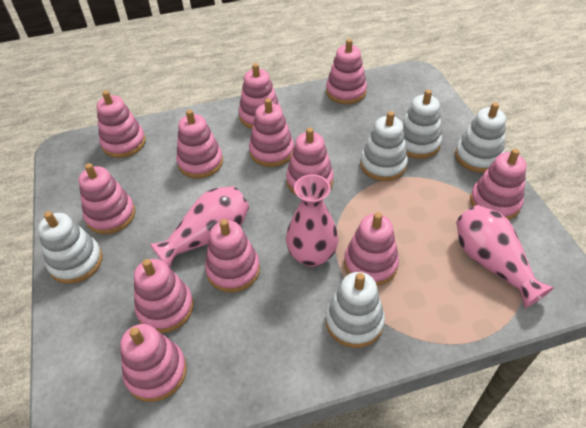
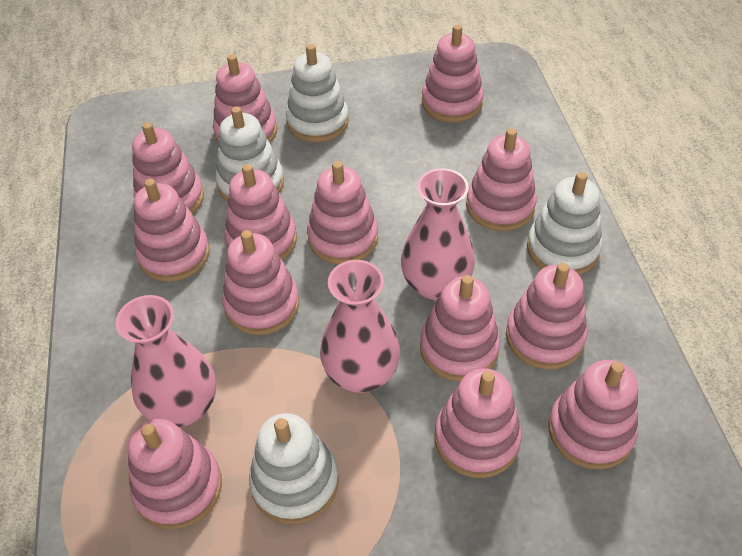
pink stacking toy: 12 -> 13
white stacking toy: 5 -> 4

